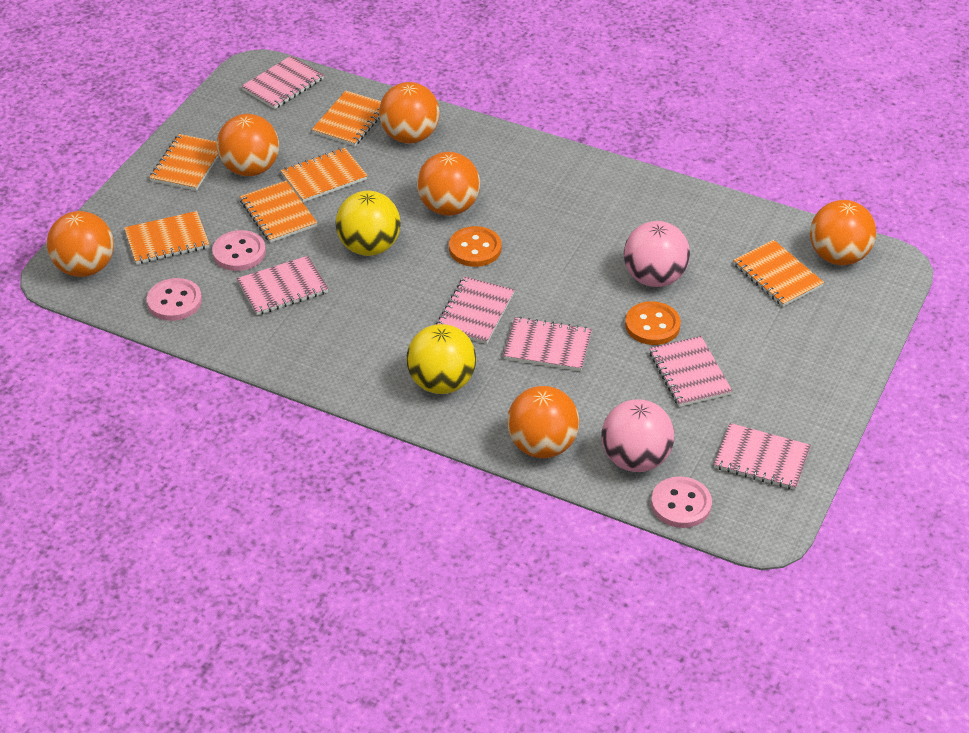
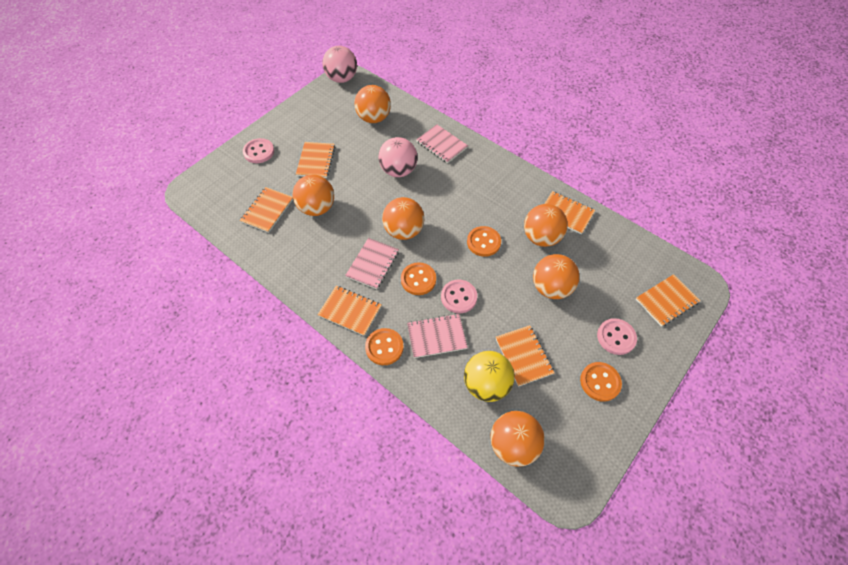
orange button: 2 -> 4
pink notebook: 6 -> 3
yellow ball: 2 -> 1

